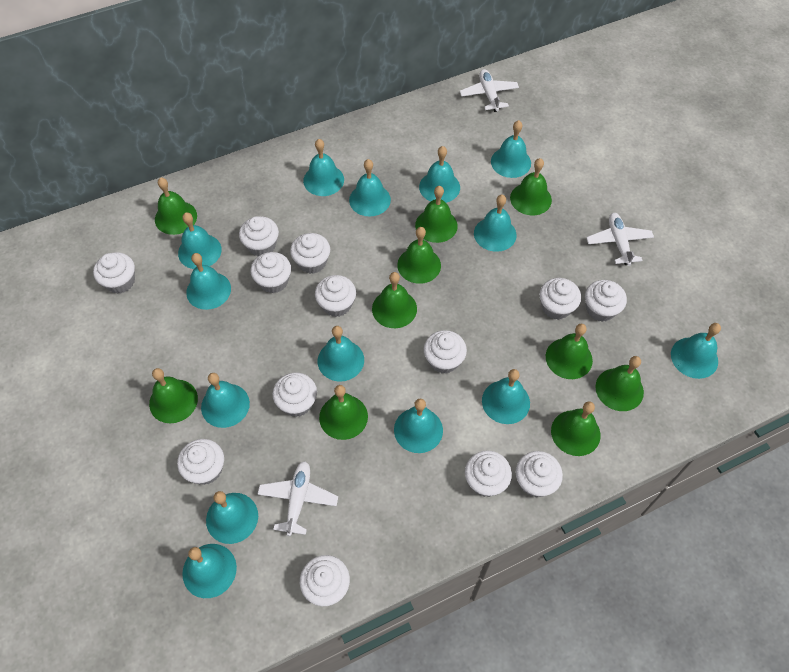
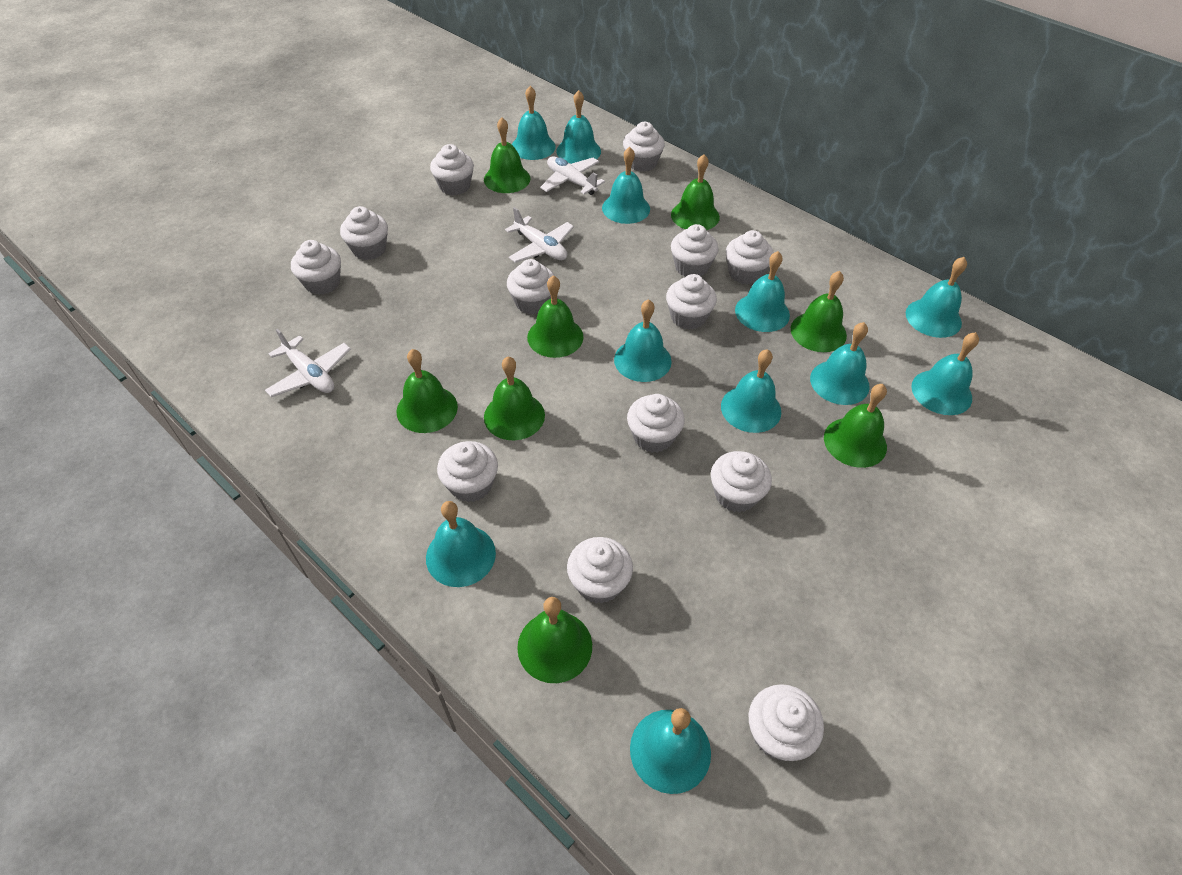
green bell: 10 -> 8
turquoise bell: 14 -> 11

